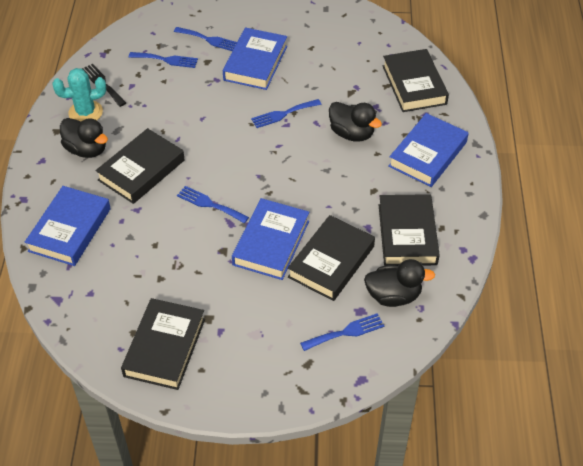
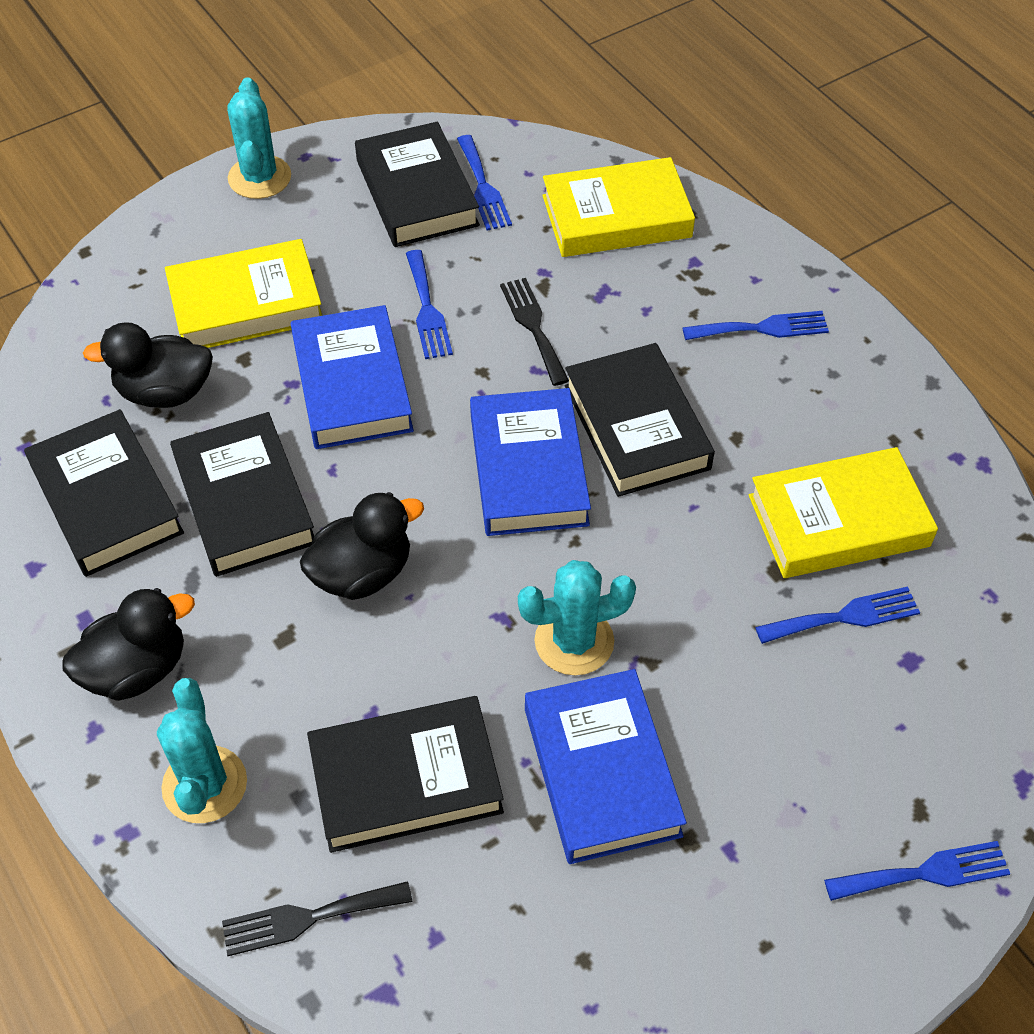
black fork: 1 -> 2
blue book: 4 -> 3
turquoise cactus: 1 -> 3
yellow book: 0 -> 3

